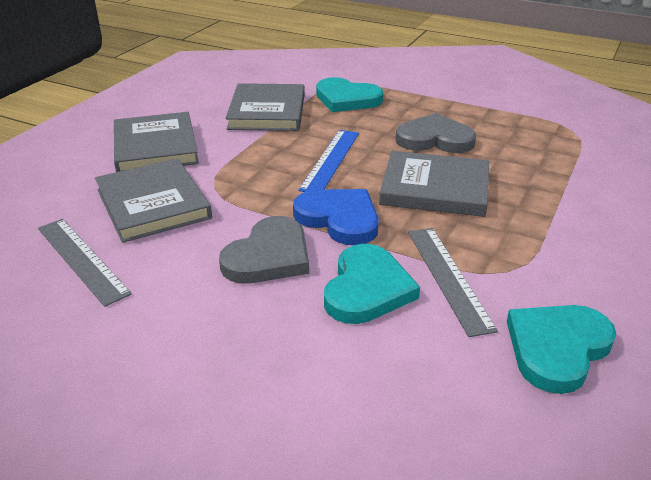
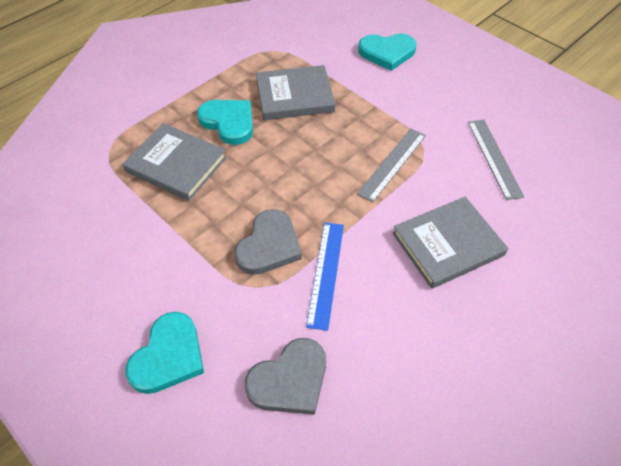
blue heart: 1 -> 0
grey book: 4 -> 3

